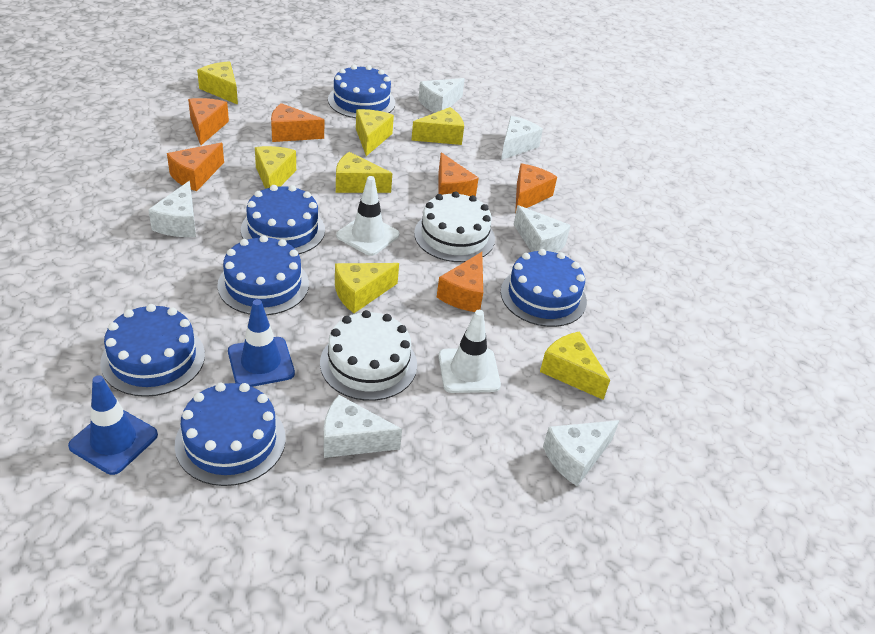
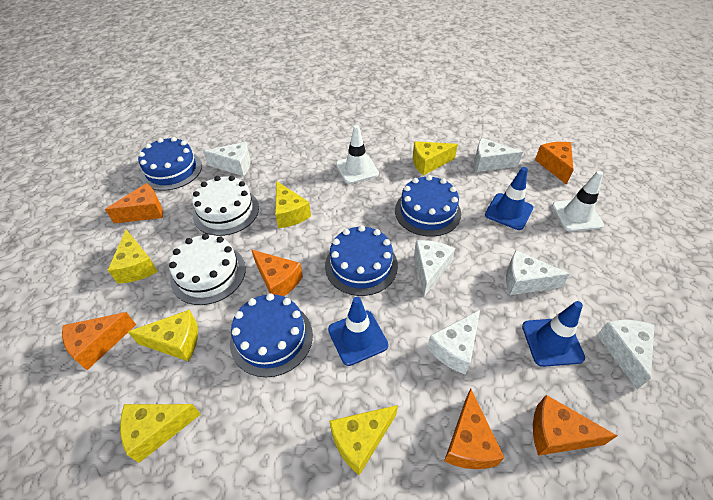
blue cake: 6 -> 4
blue traffic cone: 2 -> 3
yellow cheese: 7 -> 6

